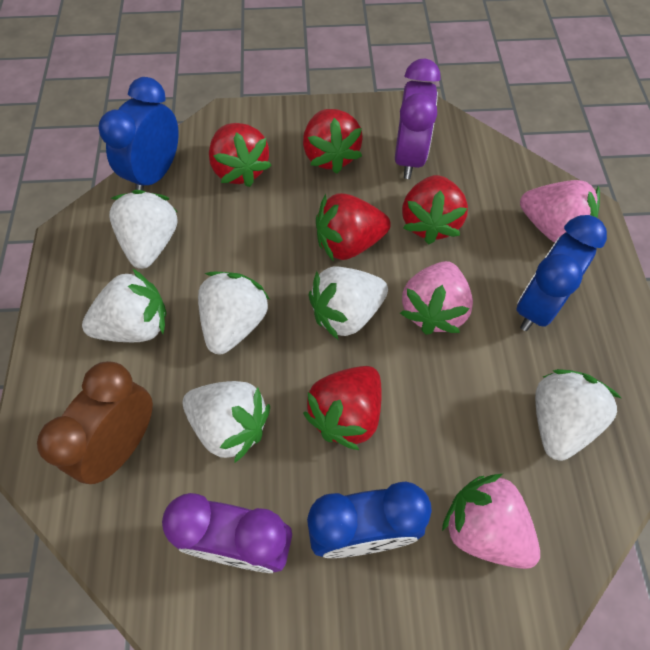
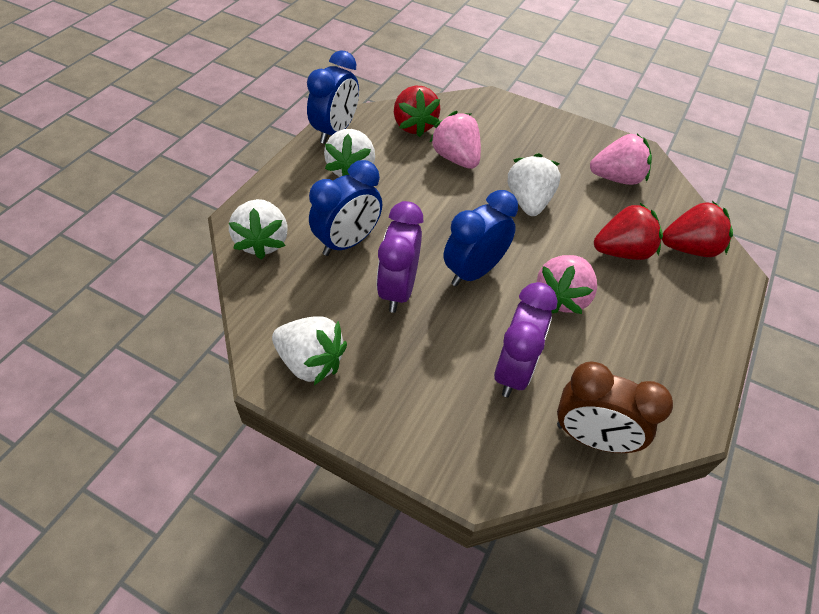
red strawberry: 5 -> 3
white strawberry: 6 -> 4

